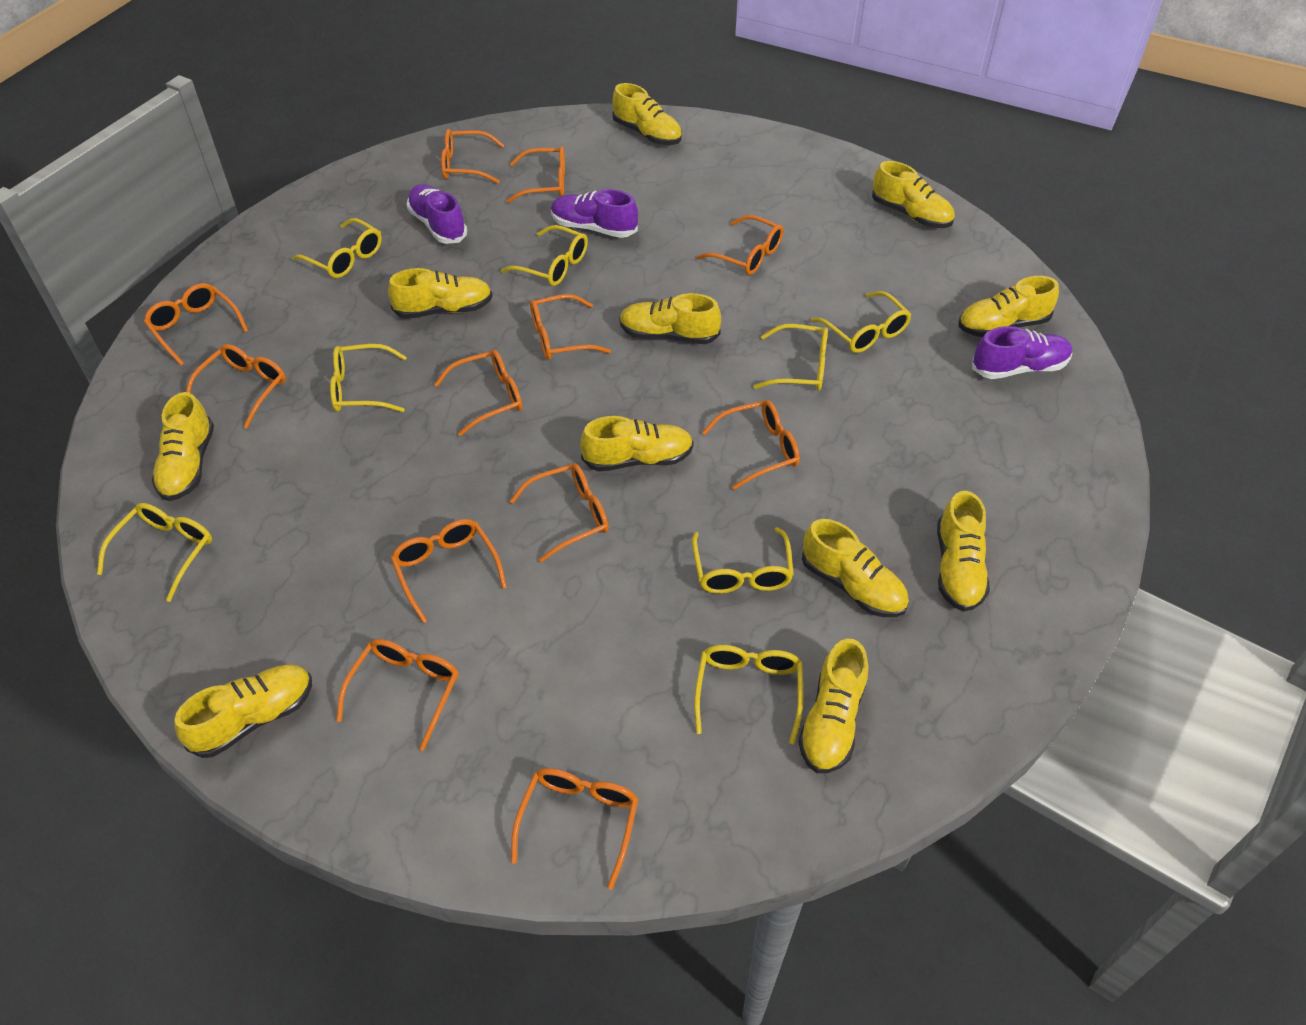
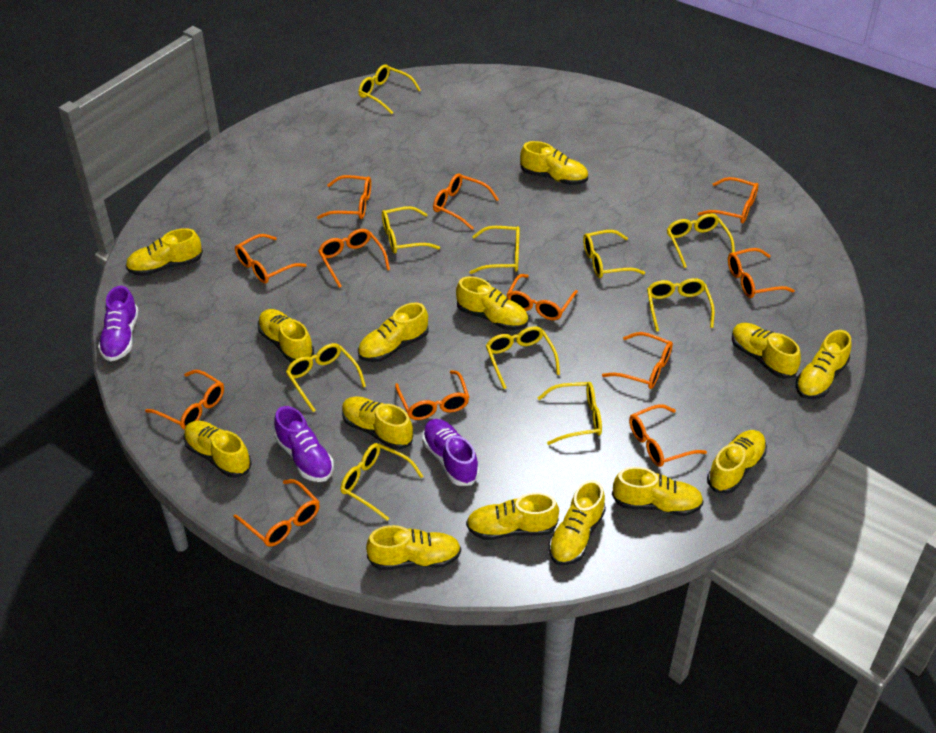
yellow glasses: 8 -> 10
yellow shoe: 11 -> 14

